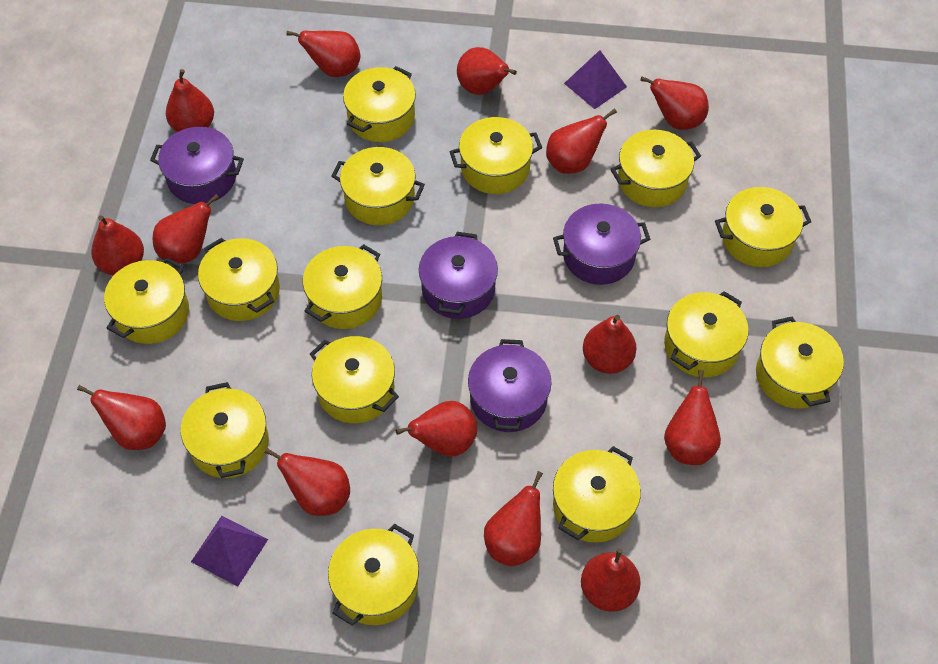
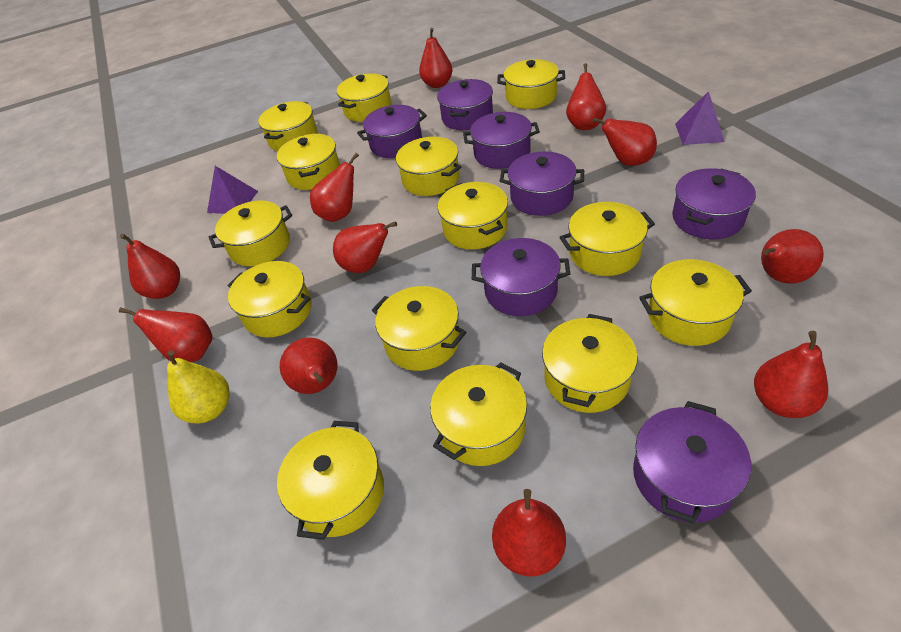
purple pot: 4 -> 7
red pear: 14 -> 11
yellow pear: 0 -> 1

